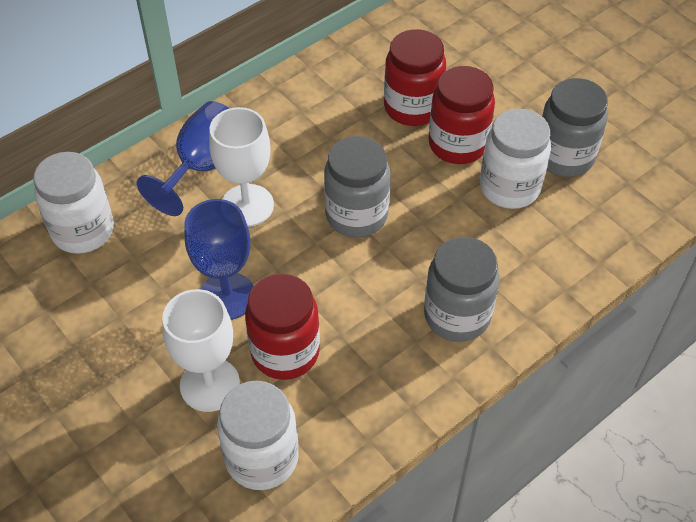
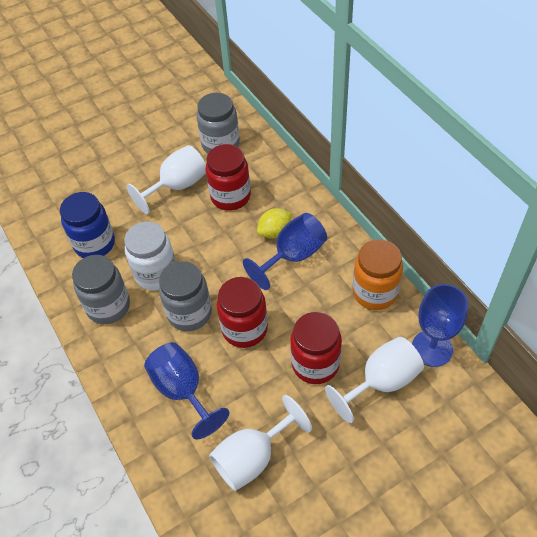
blue goblet: 2 -> 3
blue jar: 0 -> 1
orange jar: 0 -> 1
white goblet: 2 -> 3
white jar: 3 -> 1
yellow lemon: 0 -> 1

